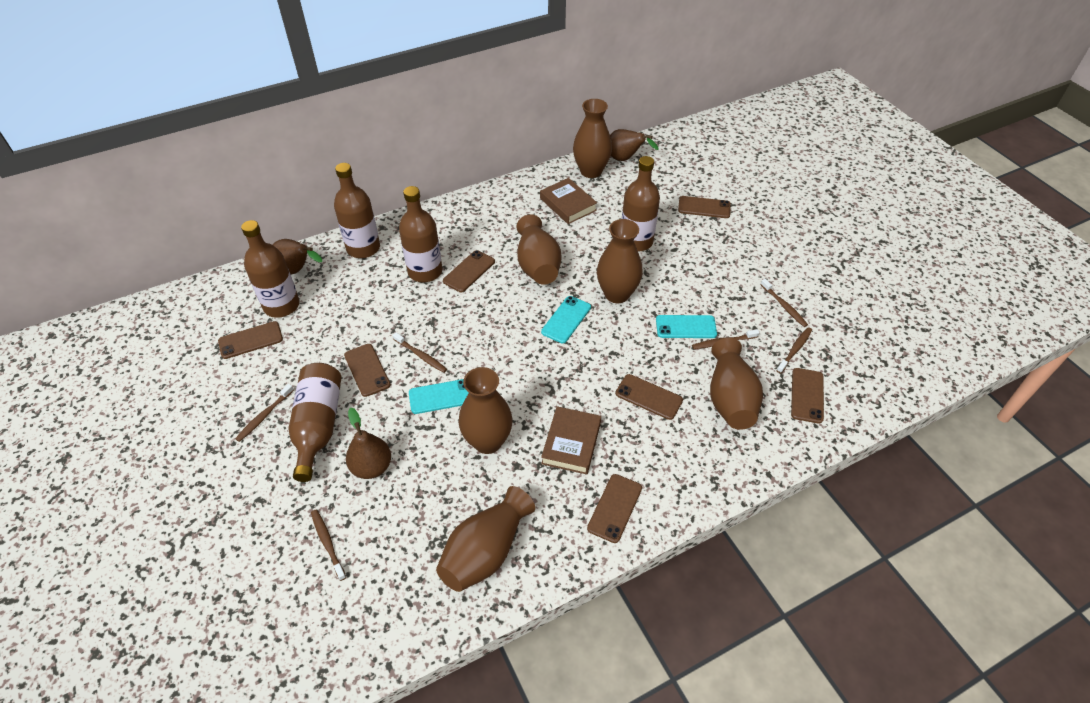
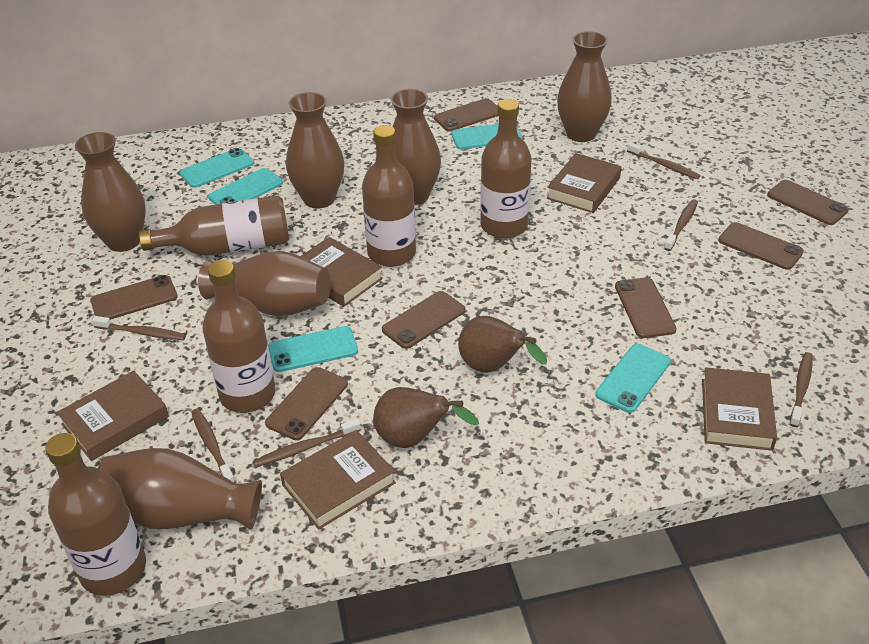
brown book: 2 -> 5
brown pear: 3 -> 2
turquoise phone: 3 -> 5

